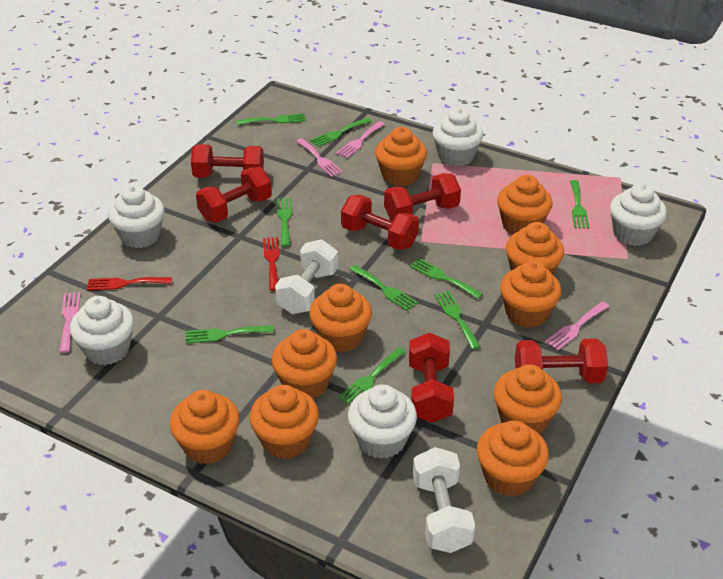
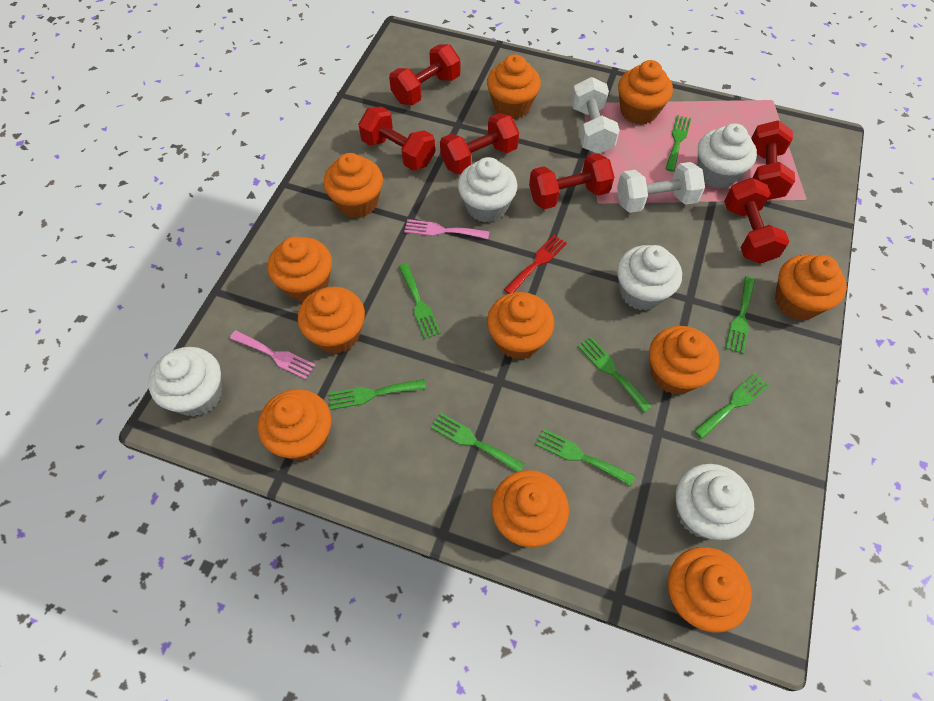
green fork: 9 -> 8
orange cupcake: 10 -> 11
pink fork: 4 -> 2
red fork: 2 -> 1

